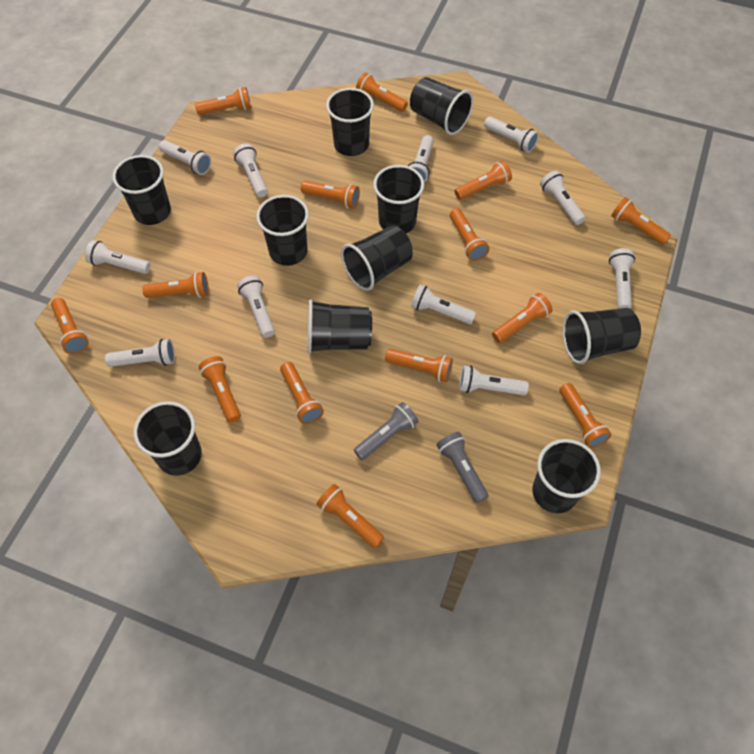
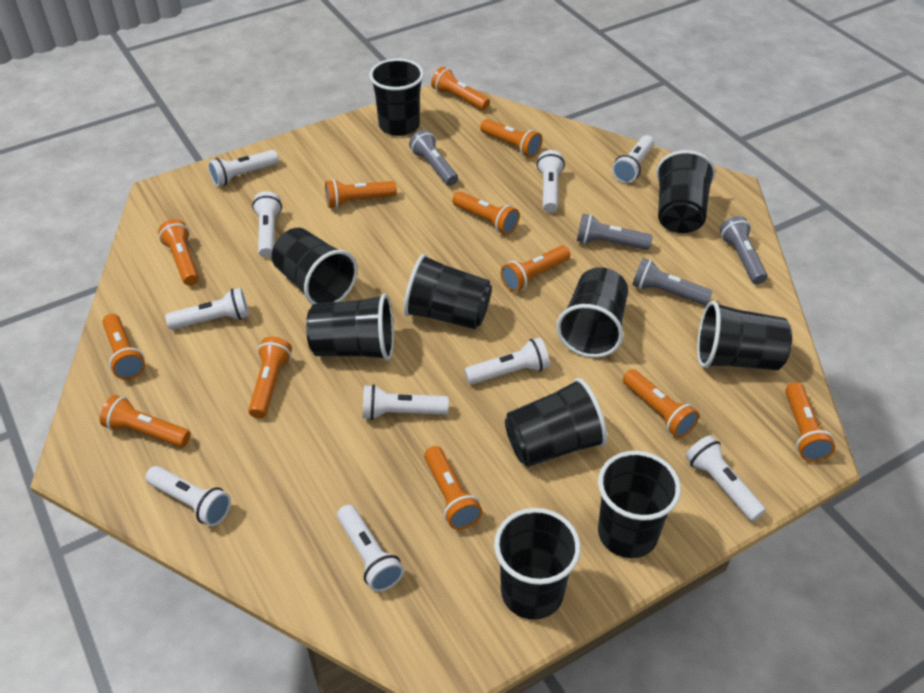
grey flashlight: 2 -> 4
orange flashlight: 14 -> 12
white flashlight: 11 -> 10

